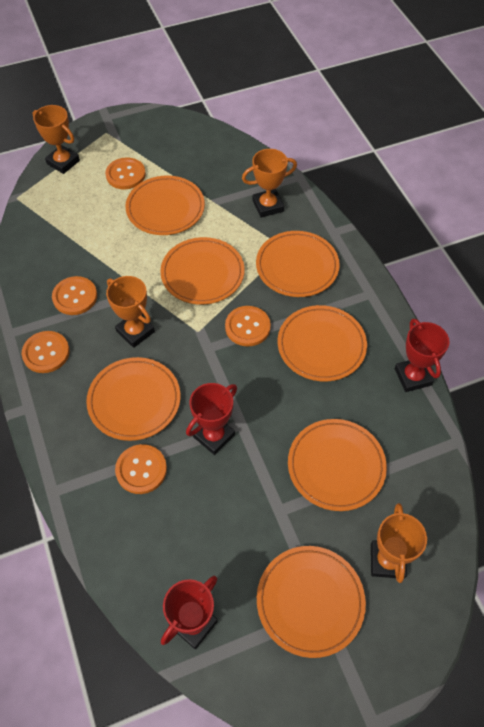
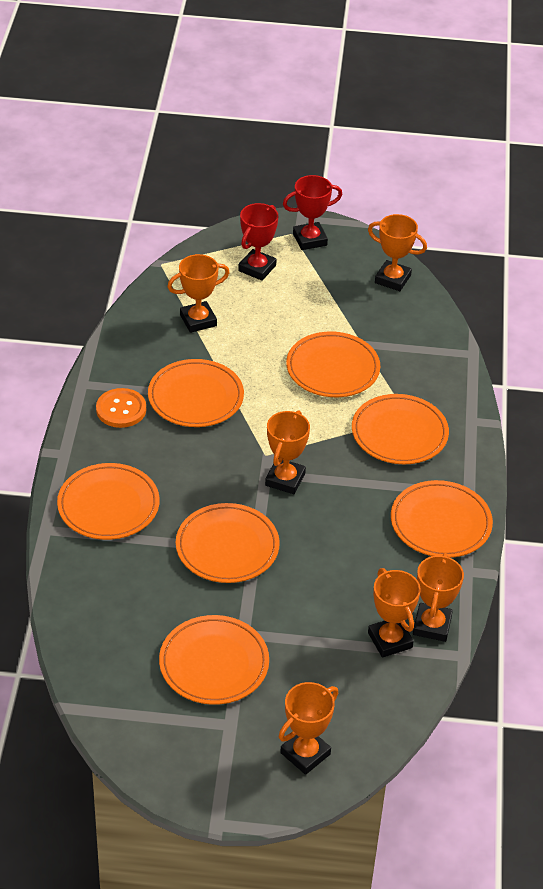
orange button: 5 -> 1
orange trophy: 4 -> 6
red trophy: 3 -> 2

